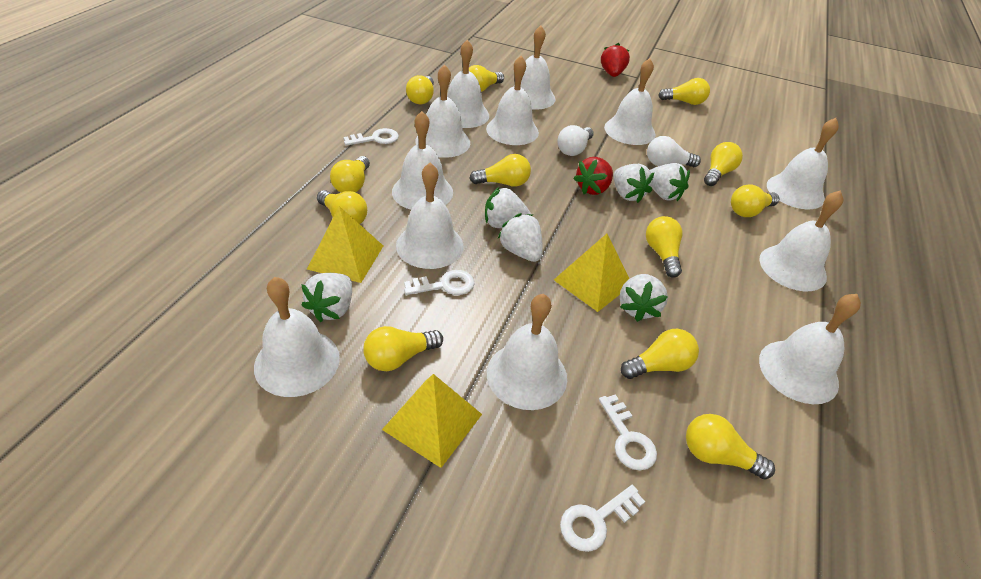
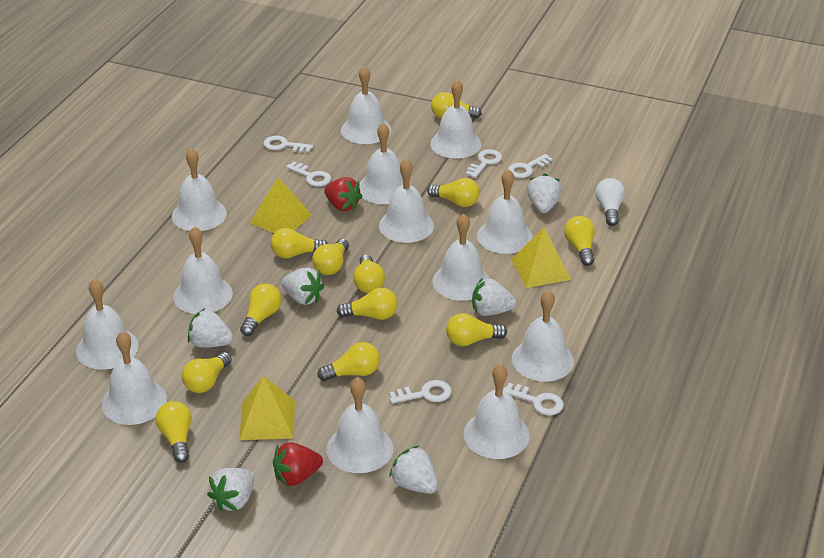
white bell: 12 -> 13
white key: 4 -> 6
white light bulb: 2 -> 1

